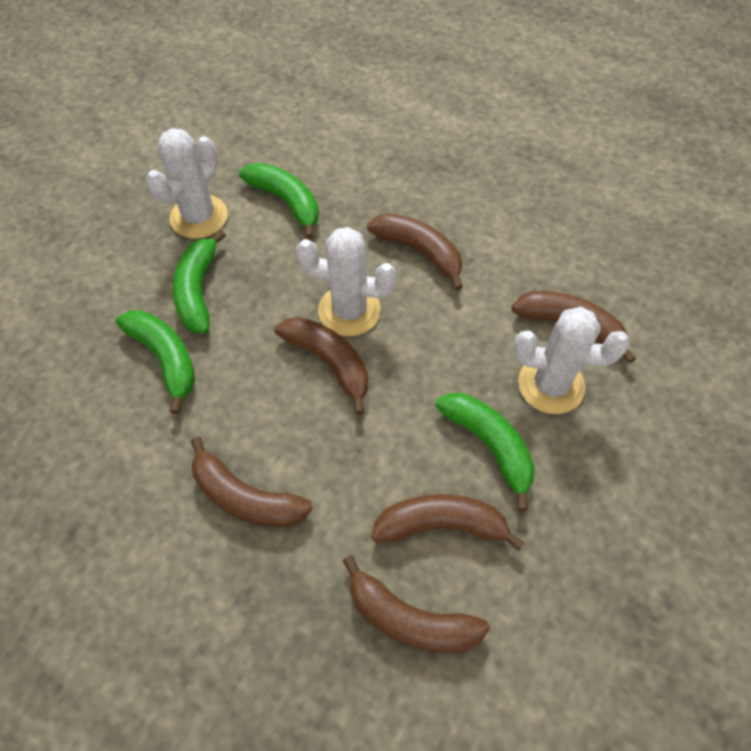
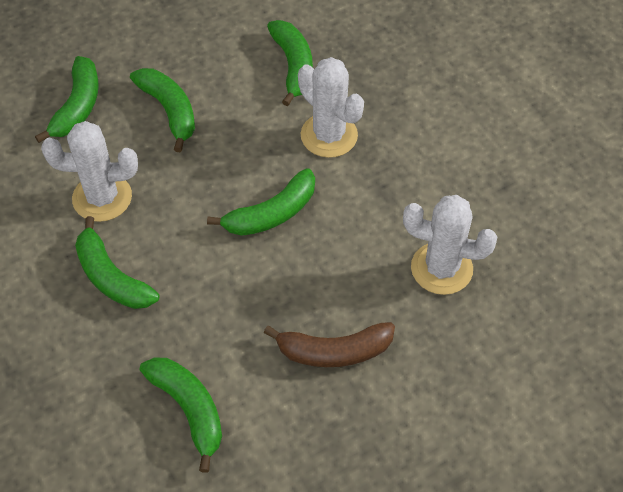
brown banana: 6 -> 1
green banana: 4 -> 6

